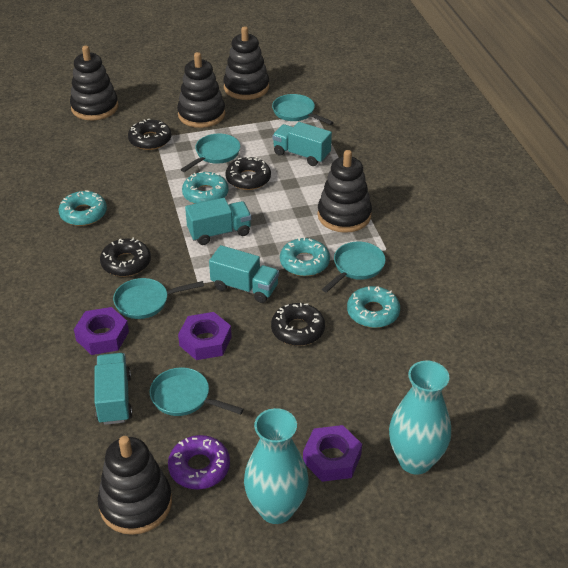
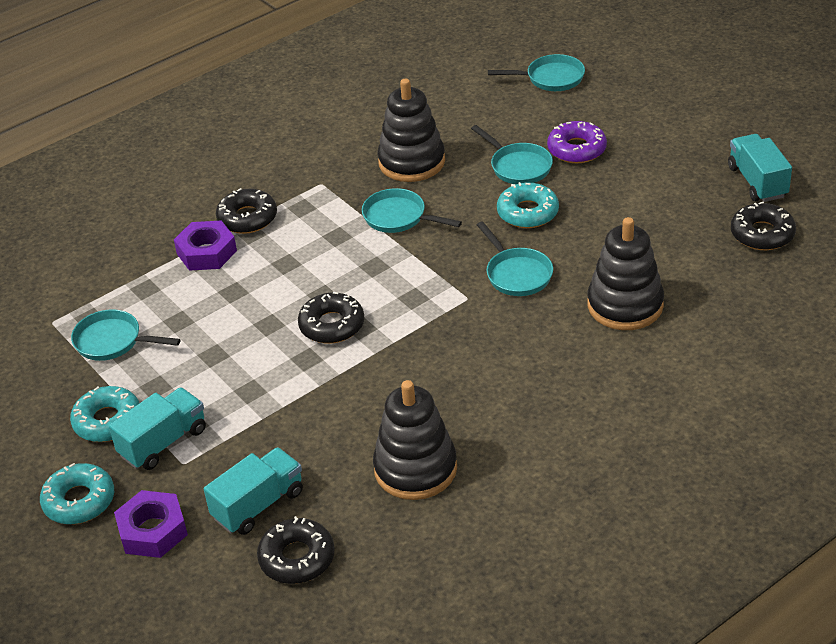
black stacking toy: 5 -> 3
purple nut: 3 -> 2
turquoise donut: 4 -> 3
turquoise truck: 4 -> 3
turquoise vase: 2 -> 0

